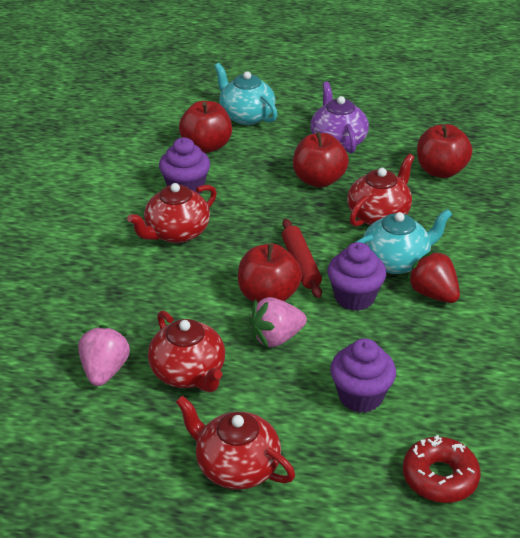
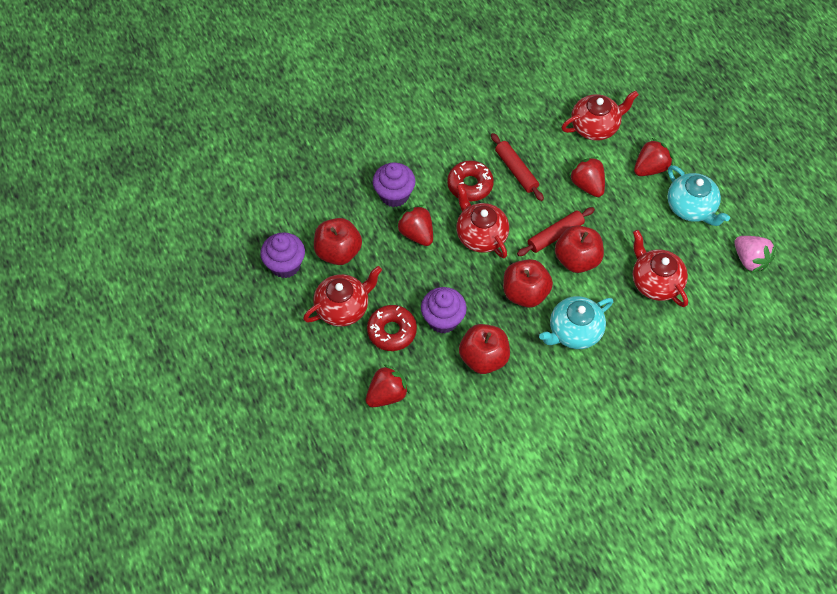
pink strawberry: 2 -> 1
purple teapot: 1 -> 0
red donut: 1 -> 2
red rolling pin: 1 -> 2
red strawberry: 1 -> 4

